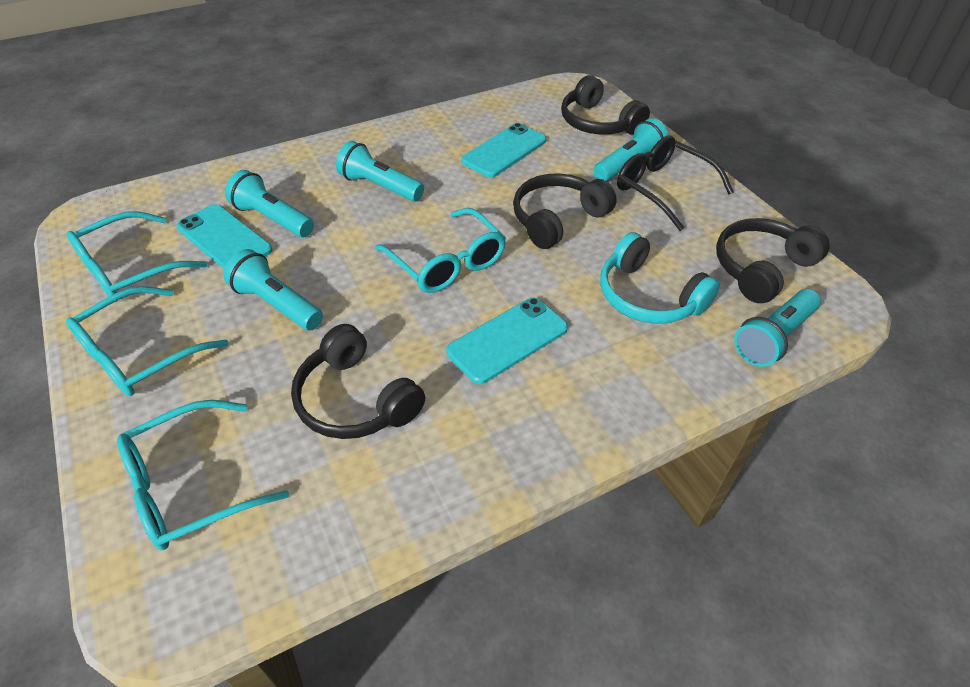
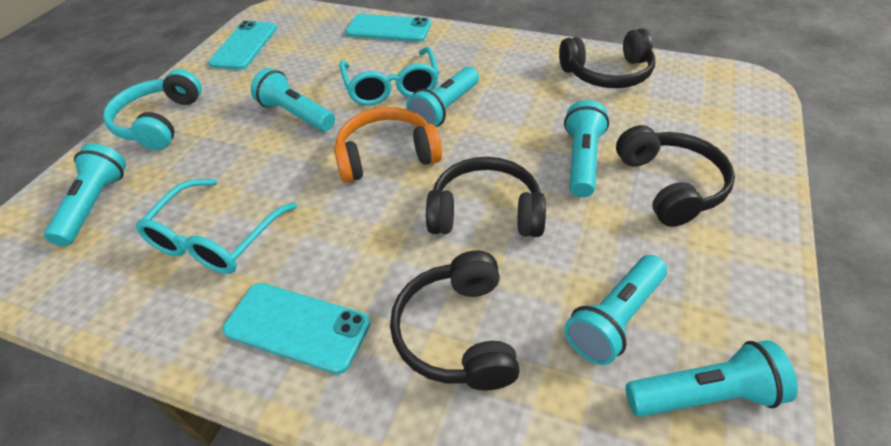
black glasses: 1 -> 0
orange headphones: 0 -> 1
turquoise flashlight: 5 -> 6
turquoise glasses: 4 -> 2

